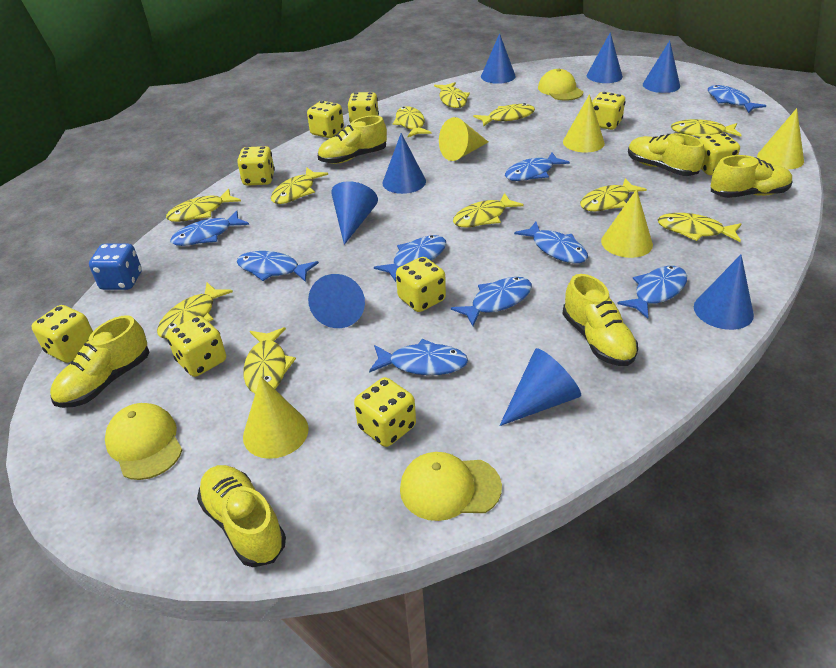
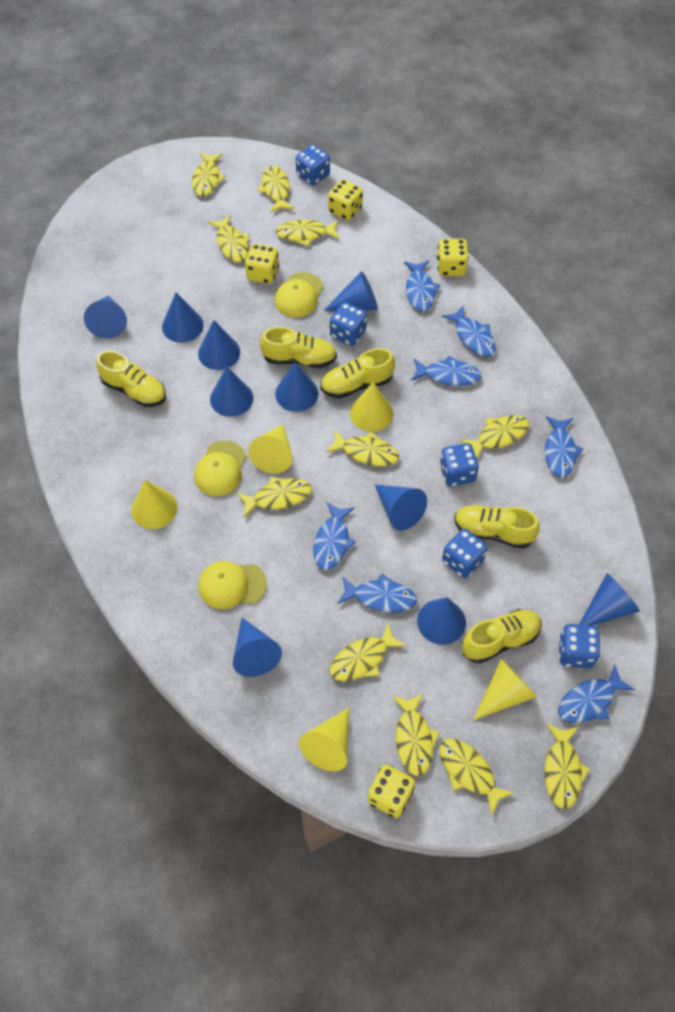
blue cone: 8 -> 10
blue dice: 1 -> 5
blue fish: 9 -> 7
yellow dice: 9 -> 4
yellow shoe: 6 -> 5

